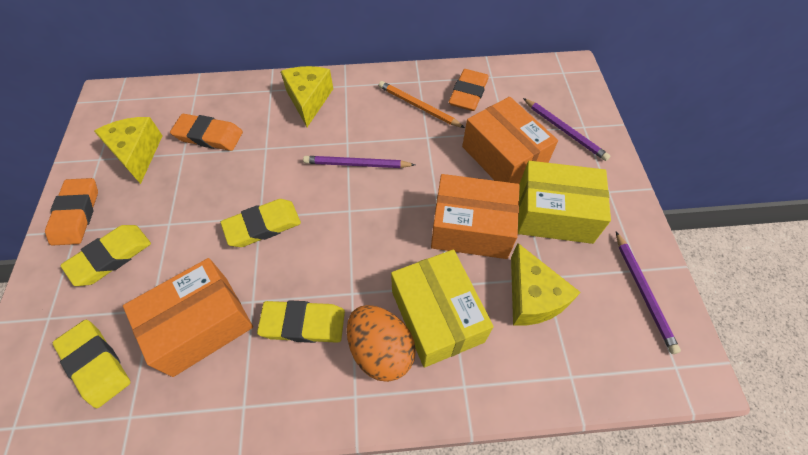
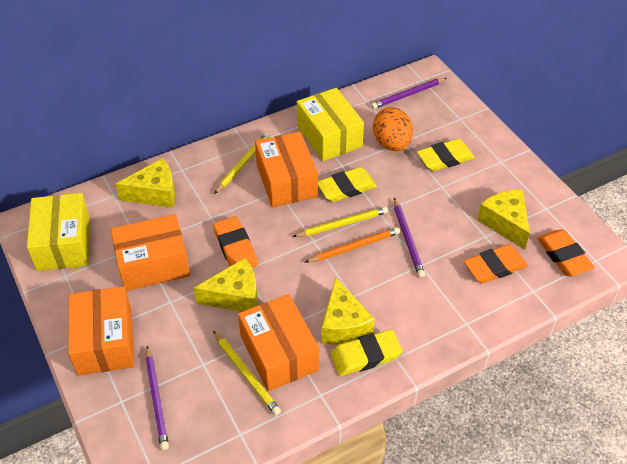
orange box: 3 -> 4
yellow cheese: 3 -> 4
yellow eraser: 4 -> 3
yellow pencil: 0 -> 3

